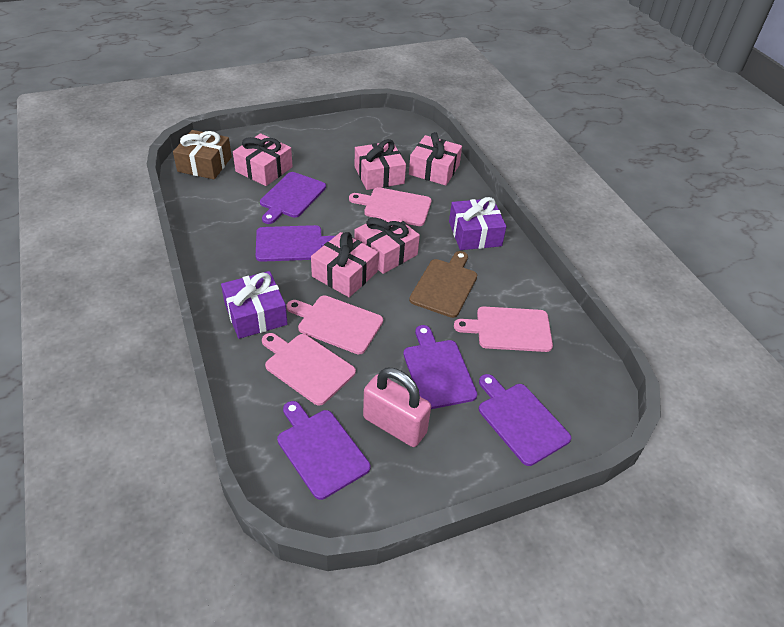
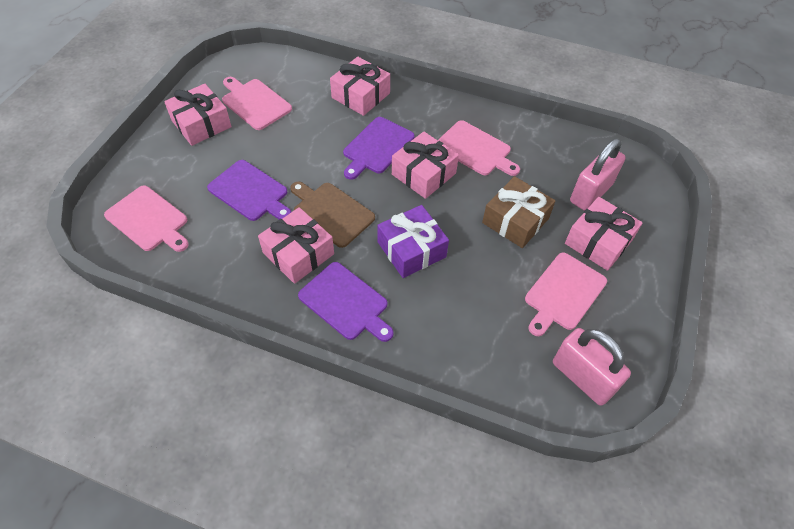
pink padlock: 1 -> 2
purple cutting board: 5 -> 3
purple gift: 2 -> 1

